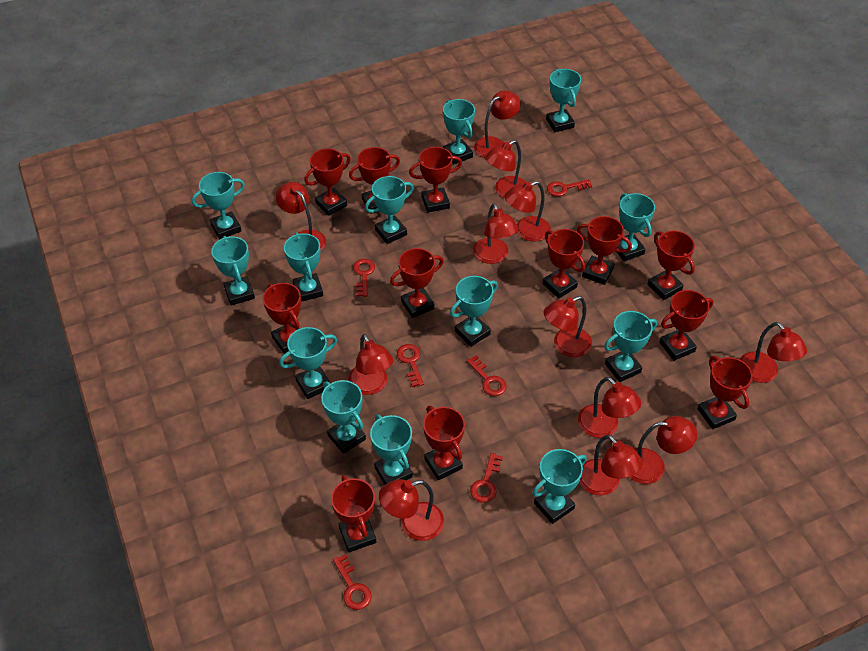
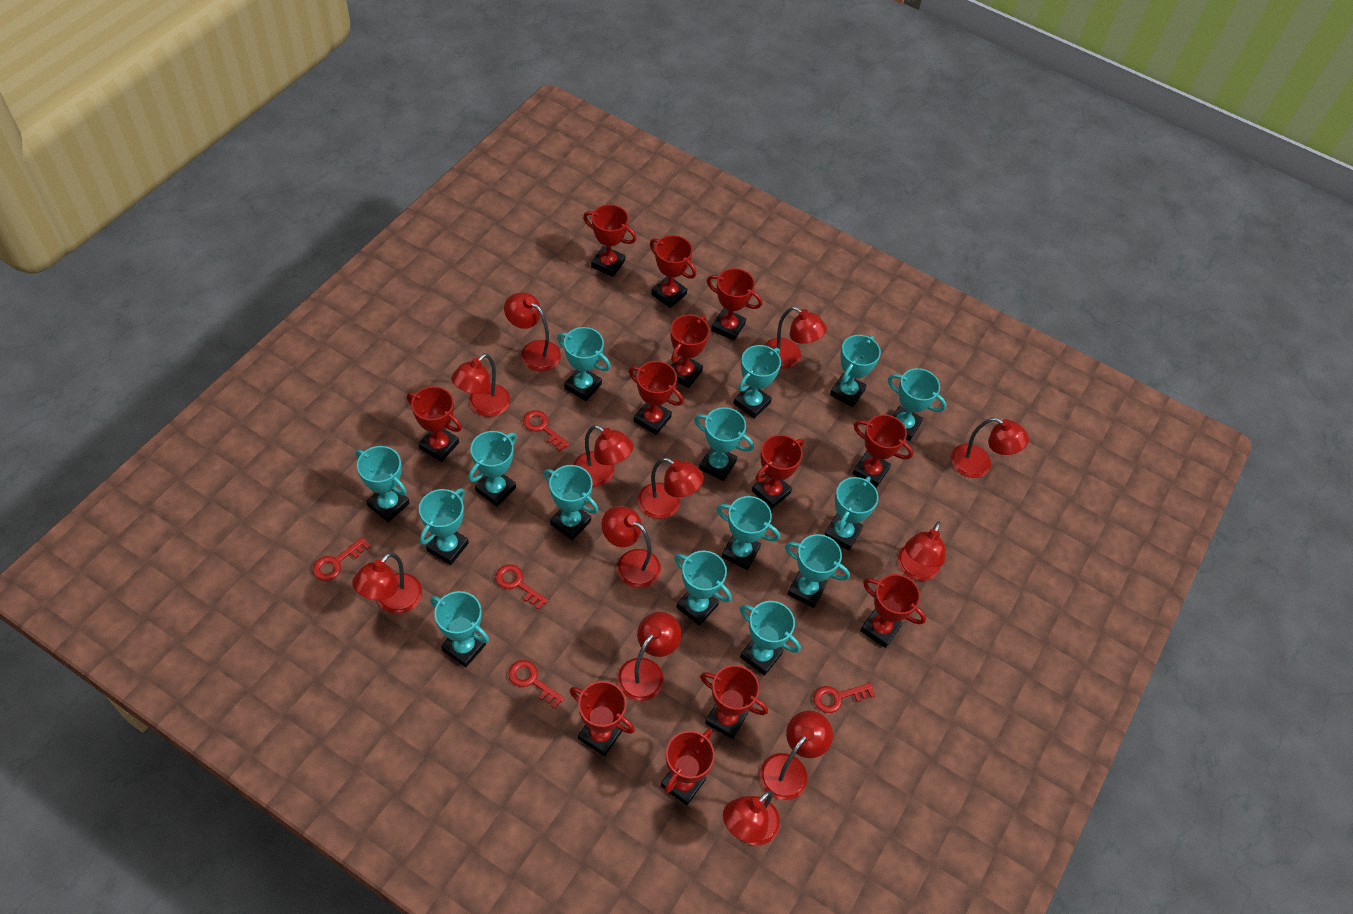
red key: 6 -> 5
turquoise trophy: 13 -> 15

